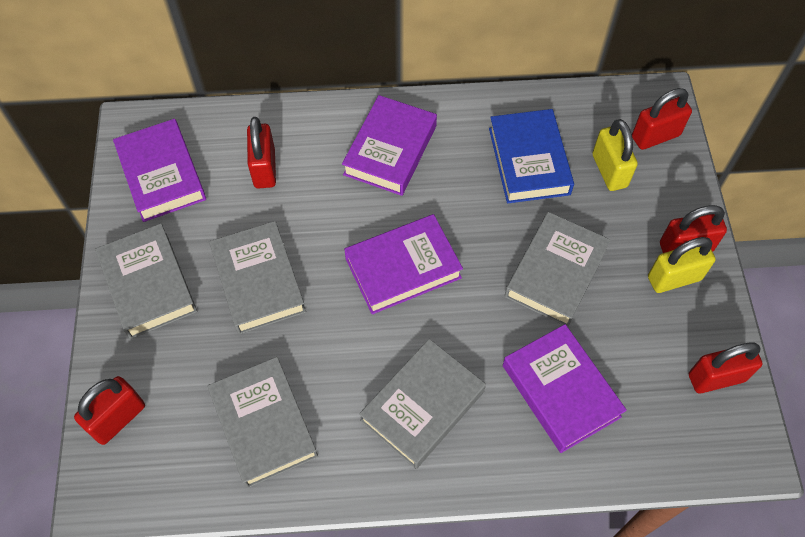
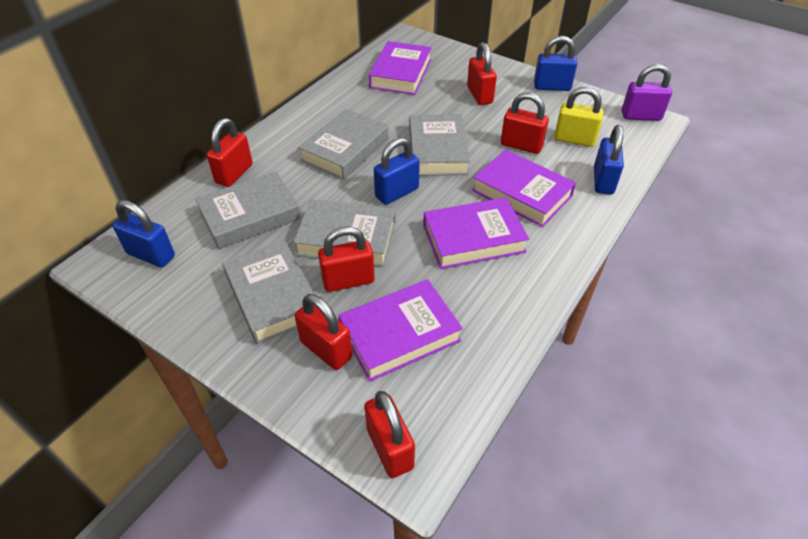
blue book: 1 -> 0
blue padlock: 0 -> 4
purple padlock: 0 -> 1
red padlock: 5 -> 6
yellow padlock: 2 -> 1

